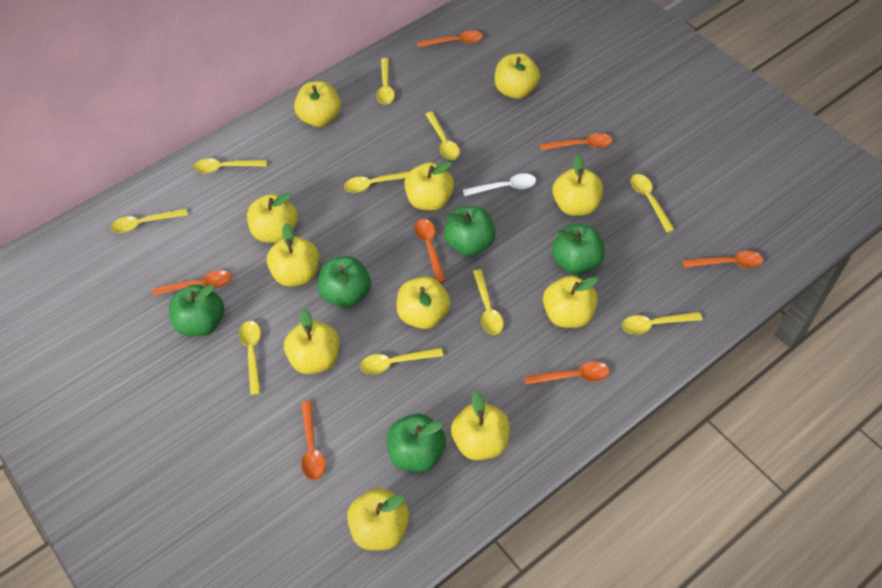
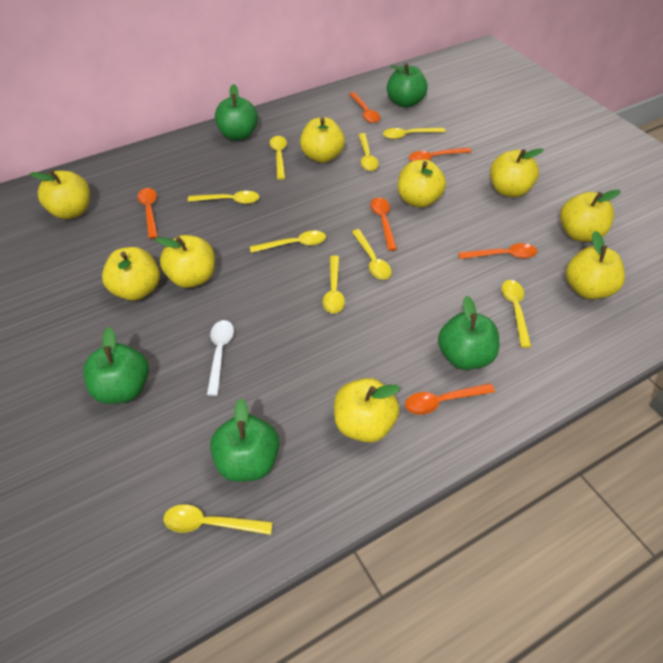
orange spoon: 7 -> 6
yellow apple: 11 -> 9
yellow spoon: 10 -> 9

